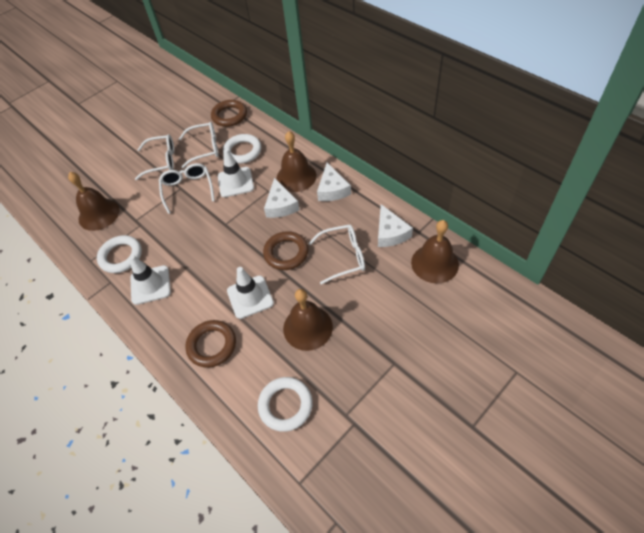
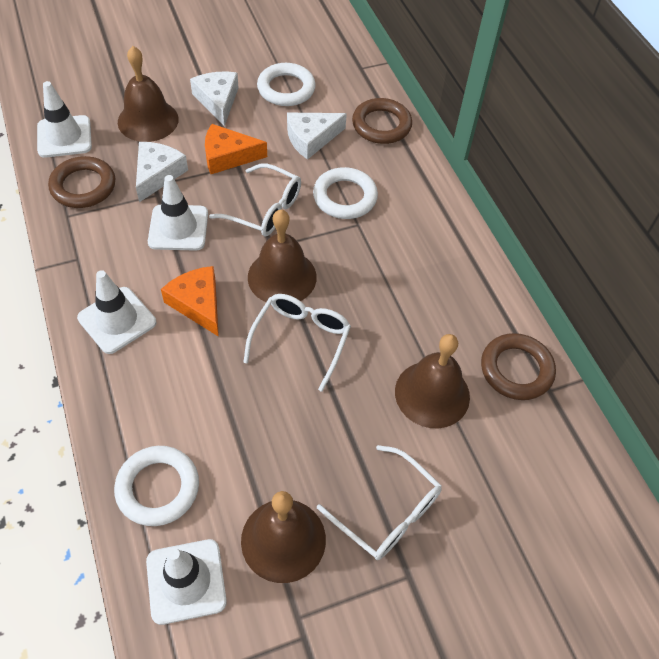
orange cheese: 0 -> 2
white glasses: 4 -> 3
white traffic cone: 3 -> 4

